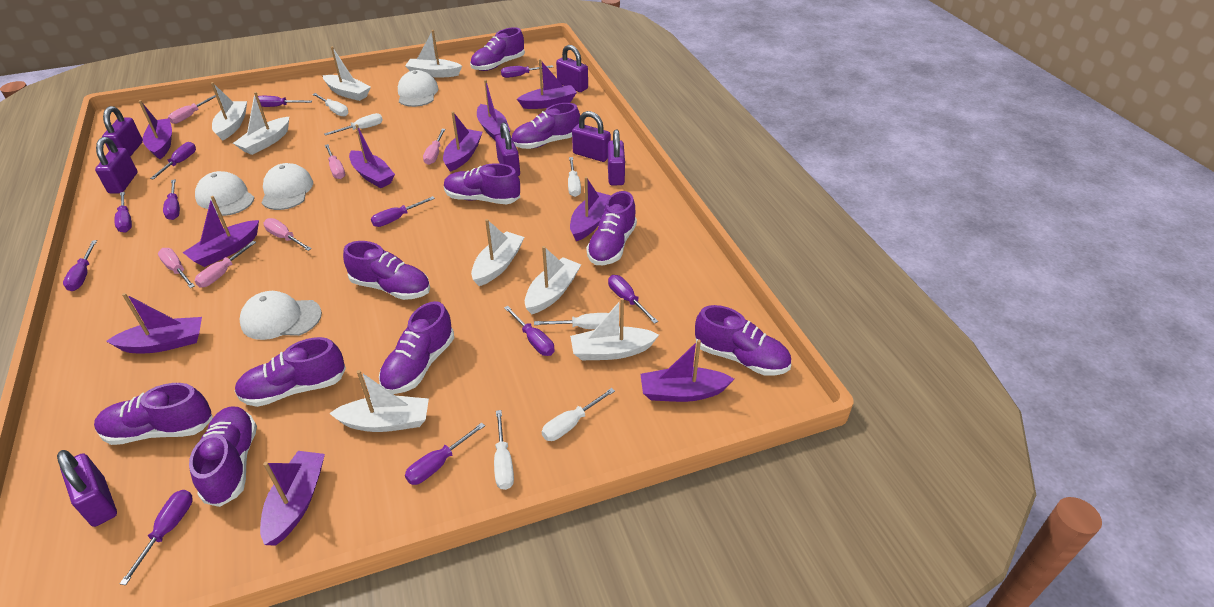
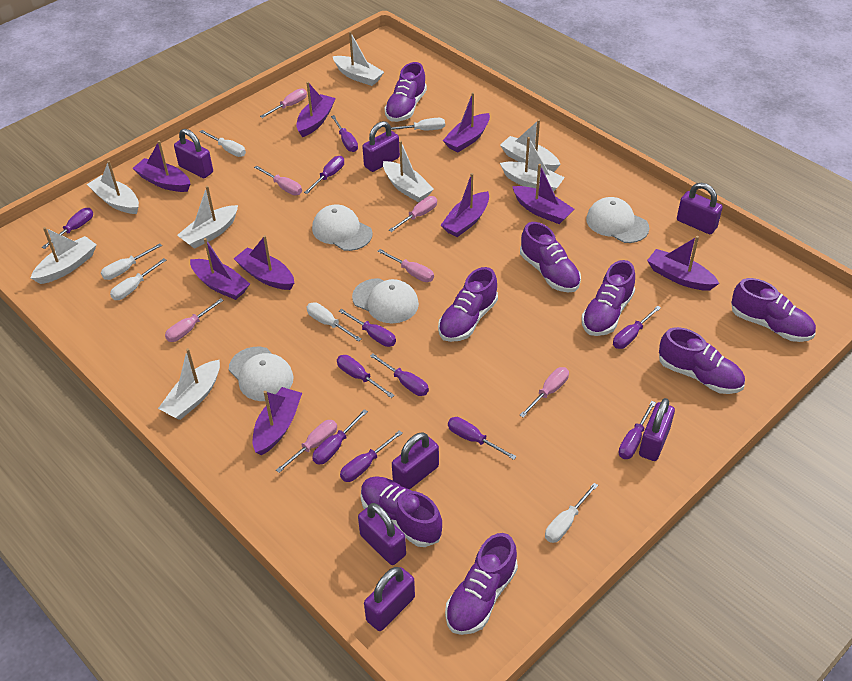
pink screwdriver: 6 -> 7
purple boat: 10 -> 9
purple shoe: 10 -> 8

